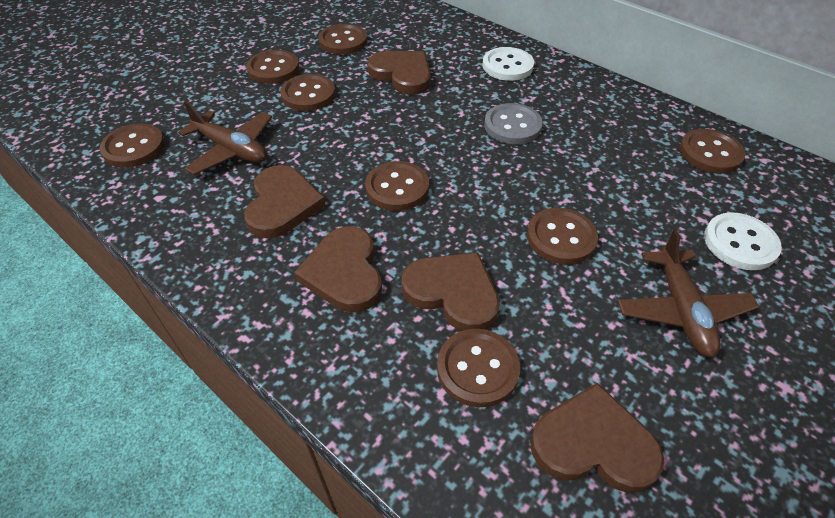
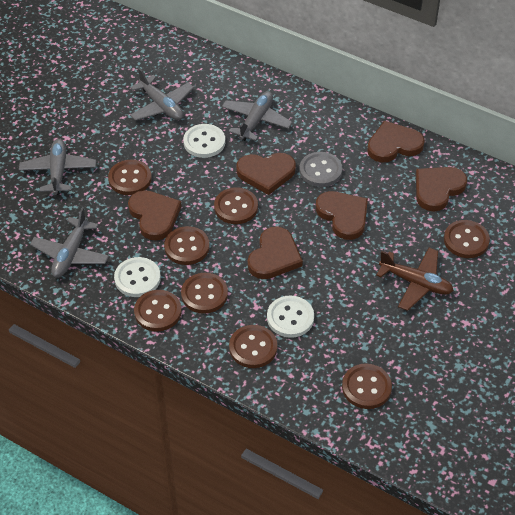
brown heart: 5 -> 6
brown plane: 2 -> 1
grey plane: 0 -> 4
white button: 2 -> 3

